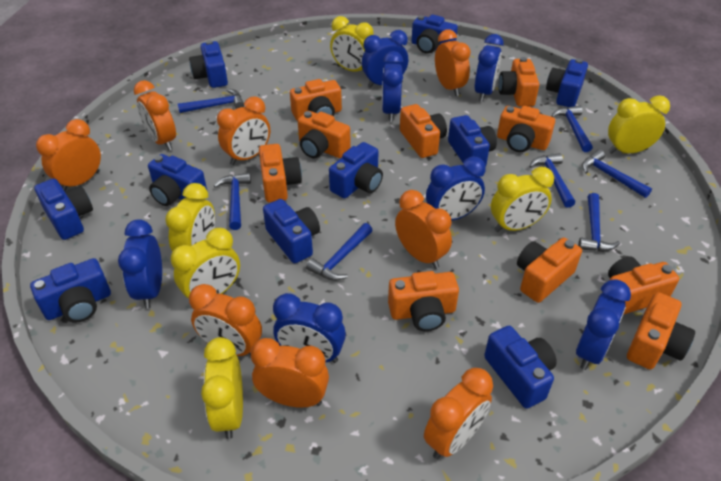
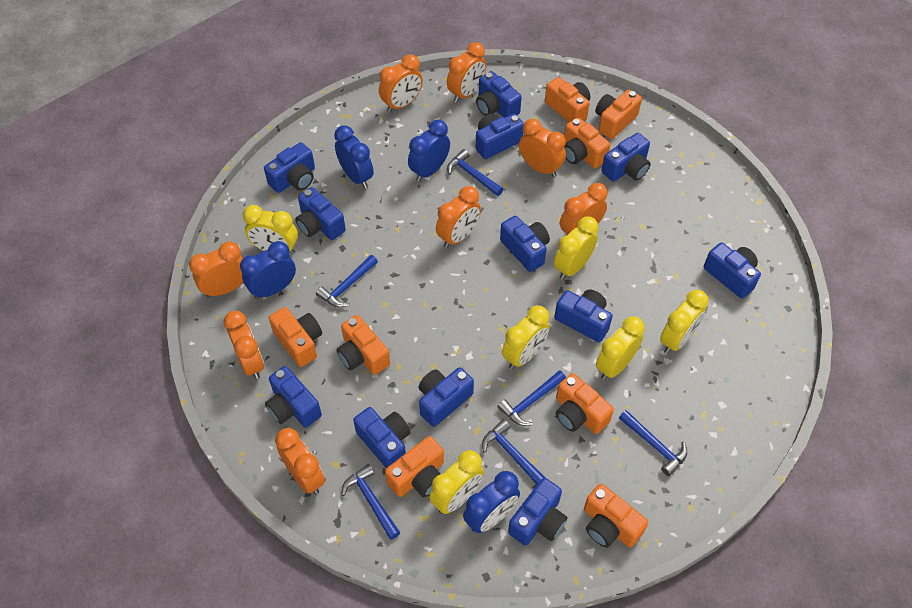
blue camera: 10 -> 12
blue clock: 7 -> 4
blue hammer: 7 -> 6
orange camera: 10 -> 8

